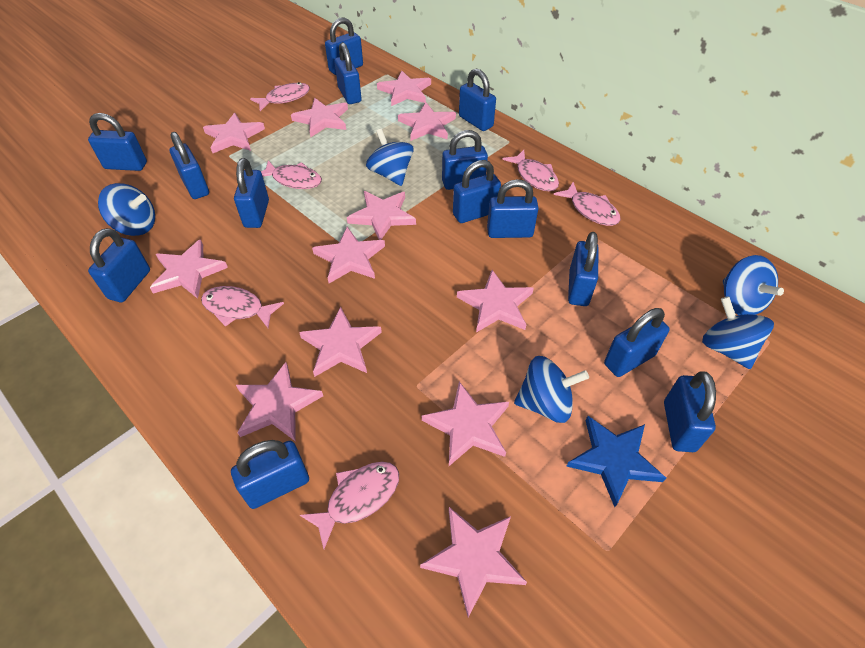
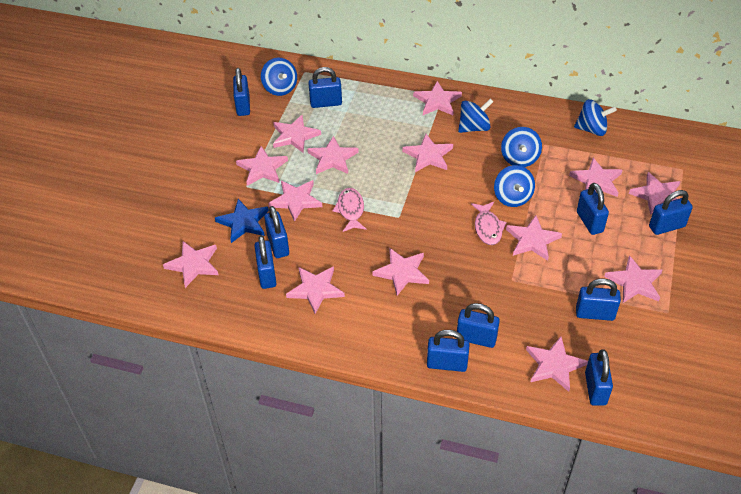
blue padlock: 14 -> 10
pink fish: 6 -> 2
pink star: 12 -> 14

